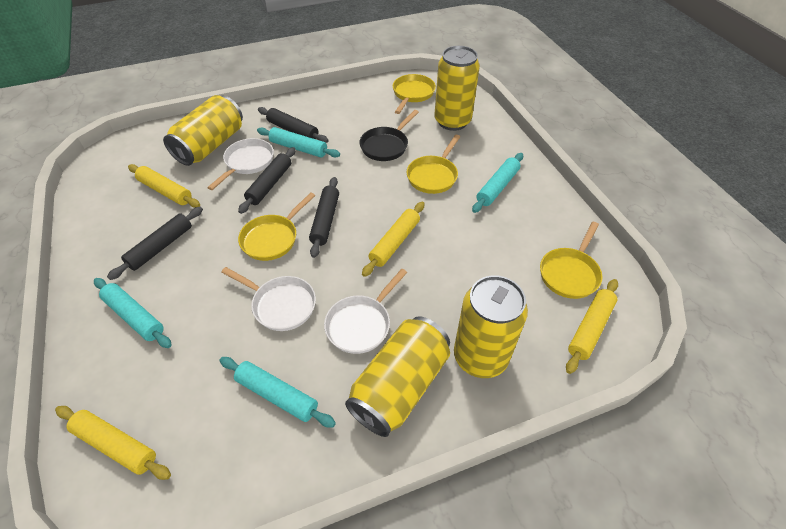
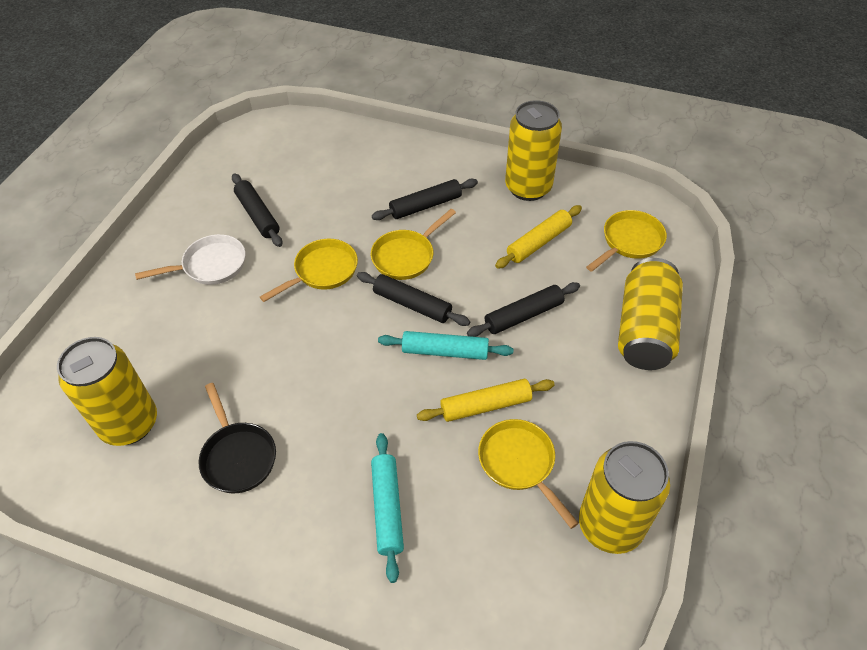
turquoise rolling pin: 4 -> 2
white pan: 3 -> 1
yellow rolling pin: 4 -> 2

